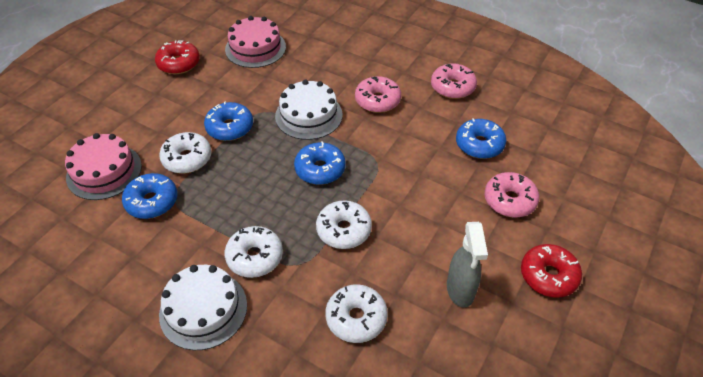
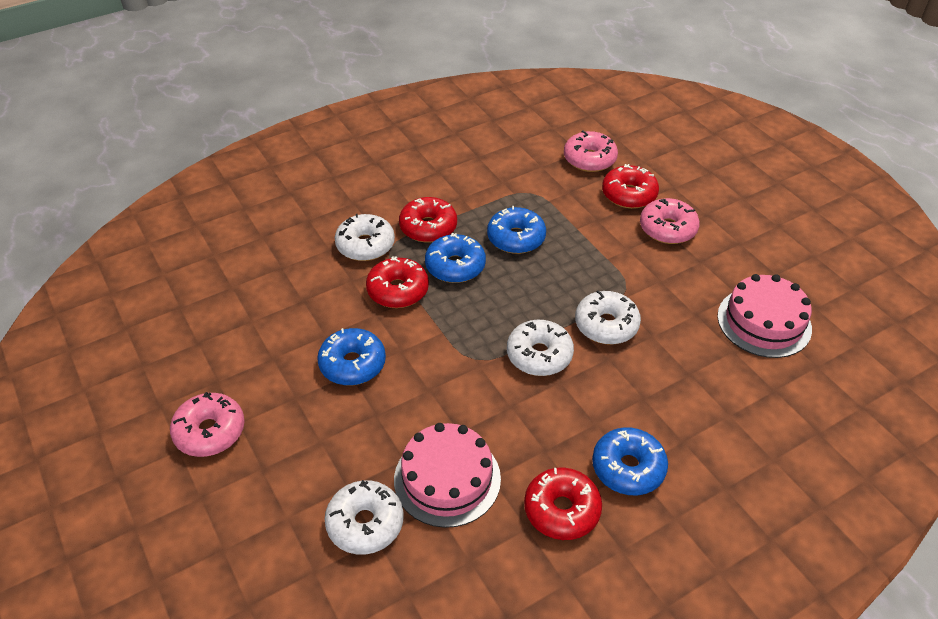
grey spray bottle: 1 -> 0
red donut: 2 -> 4
white cake: 2 -> 0

